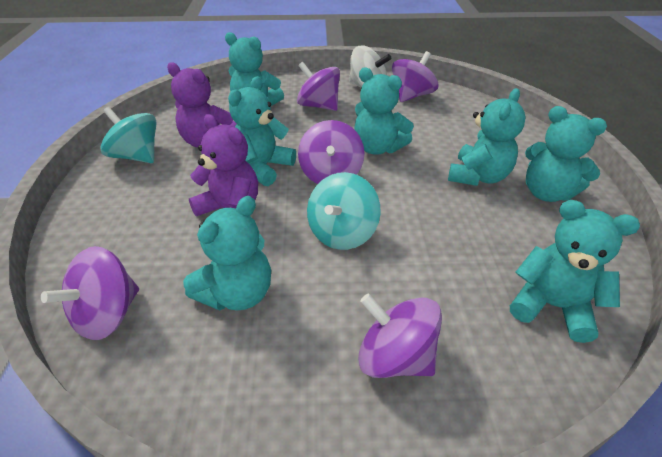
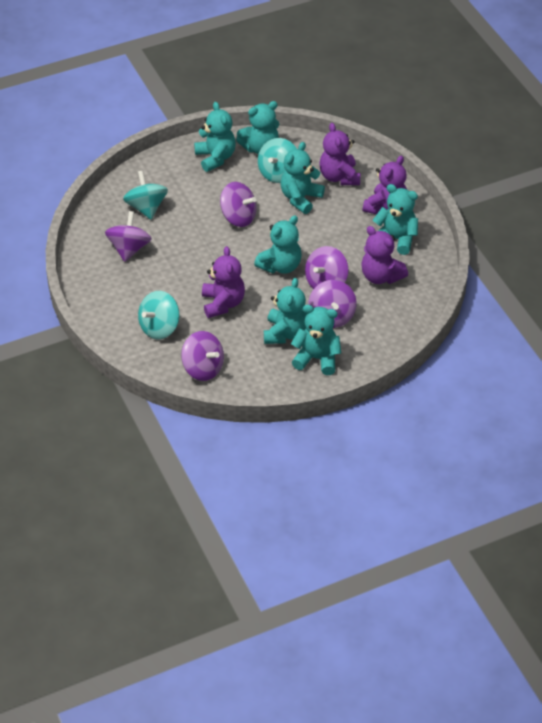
purple teddy bear: 2 -> 4
turquoise spinning top: 2 -> 3
white spinning top: 1 -> 0

